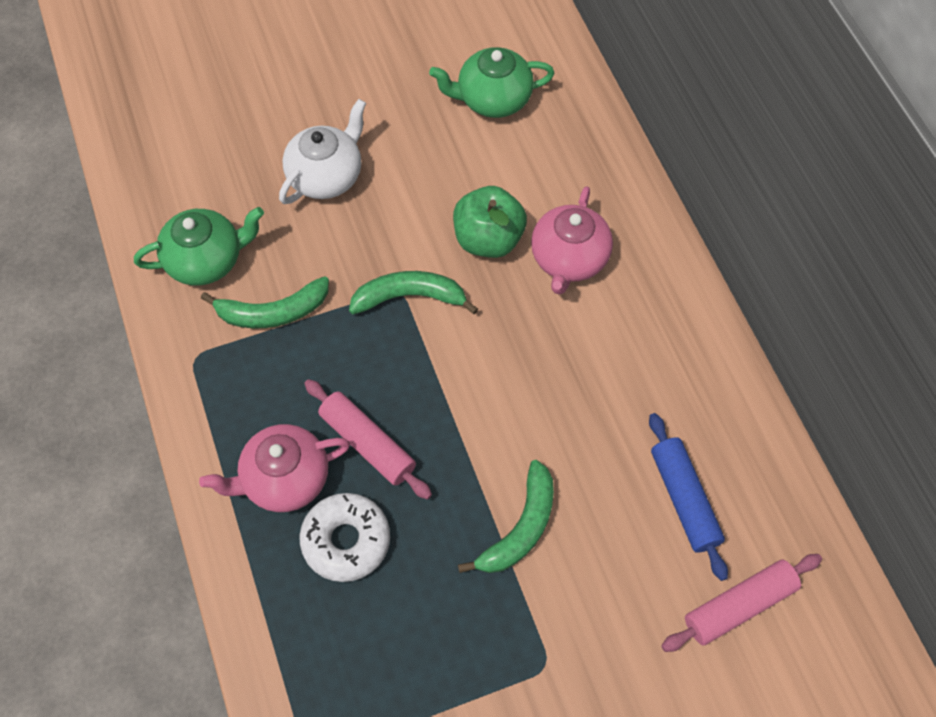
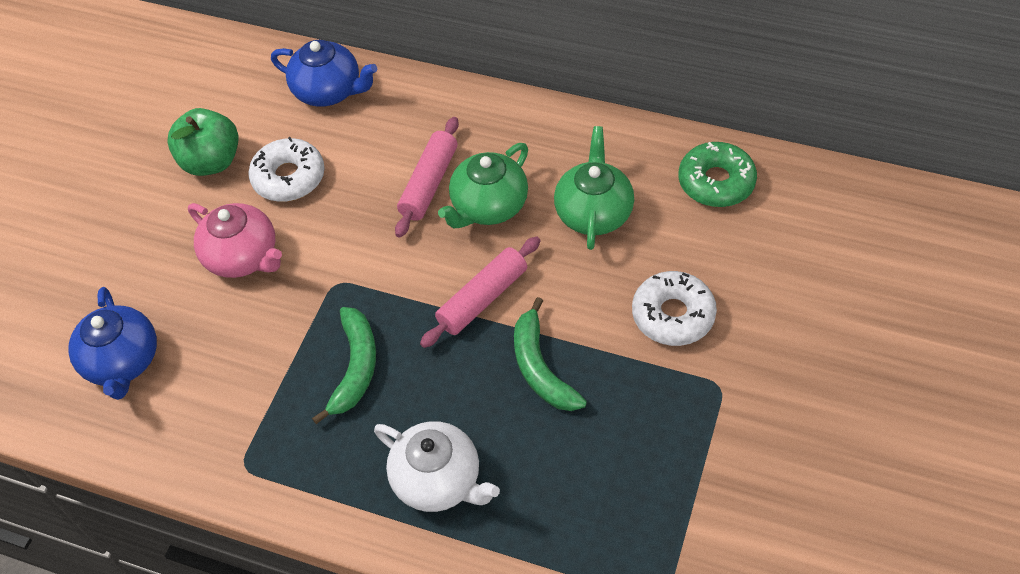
blue rolling pin: 1 -> 0
blue teapot: 0 -> 2
green banana: 3 -> 2
green donut: 0 -> 1
pink teapot: 2 -> 1
white donut: 1 -> 2

